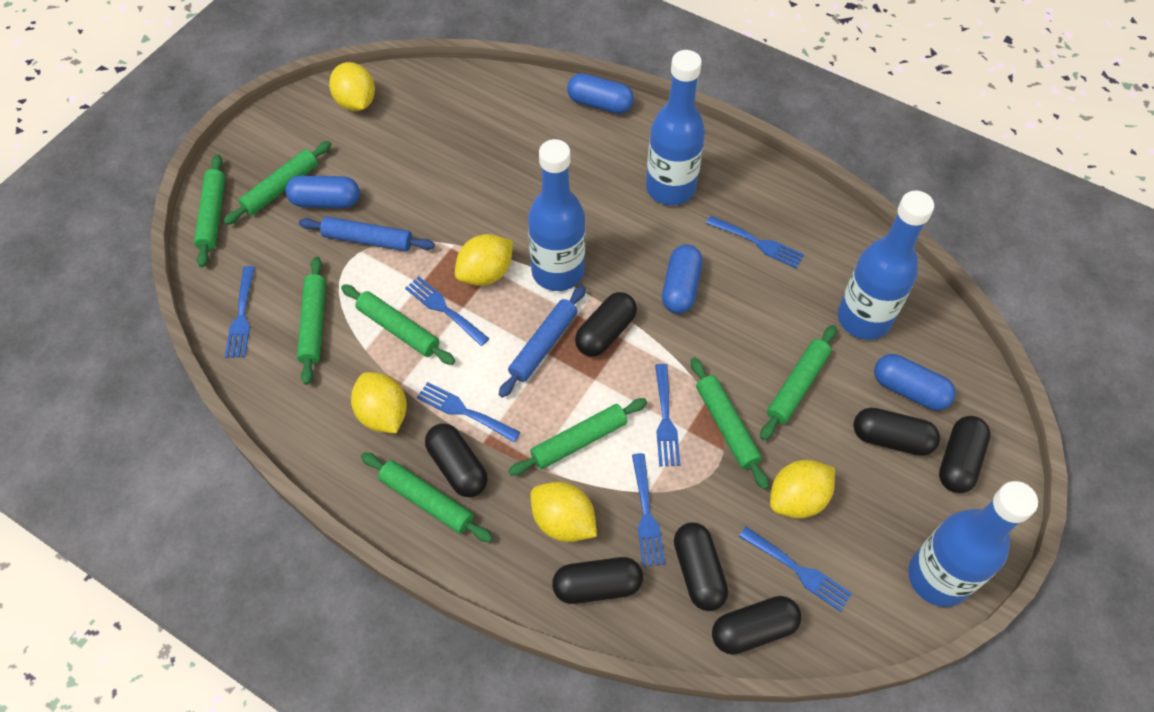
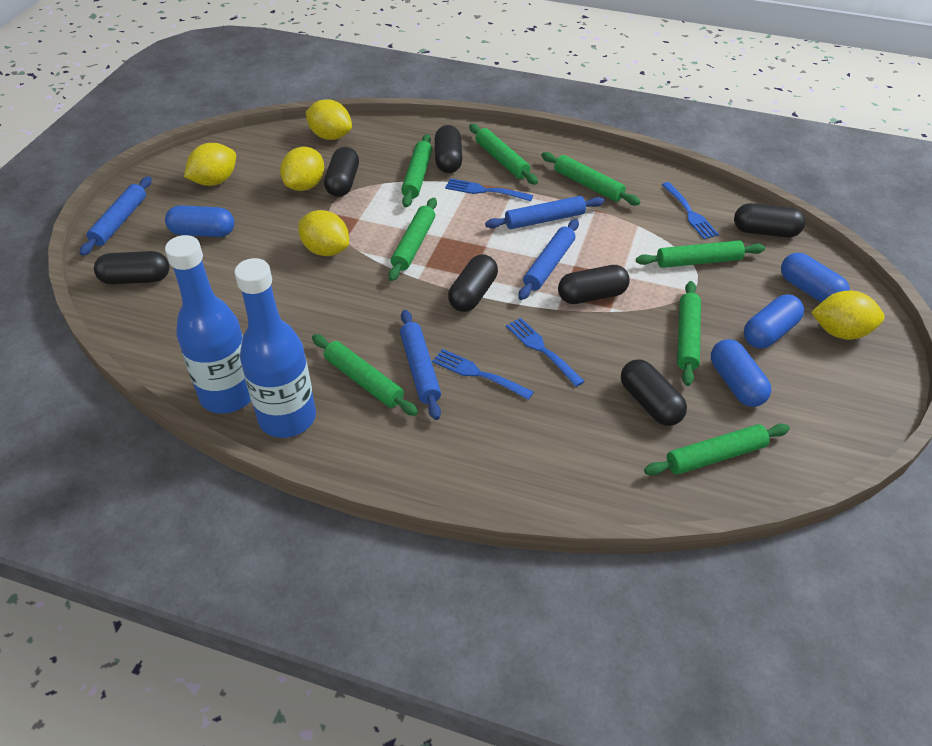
blue bottle: 4 -> 2
blue fork: 7 -> 4
blue rolling pin: 2 -> 4

